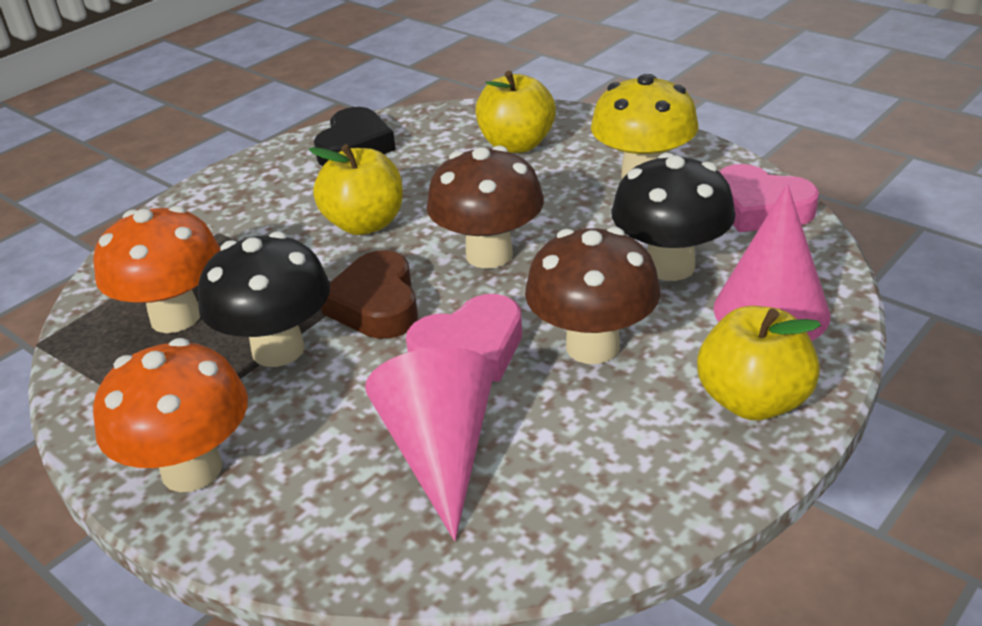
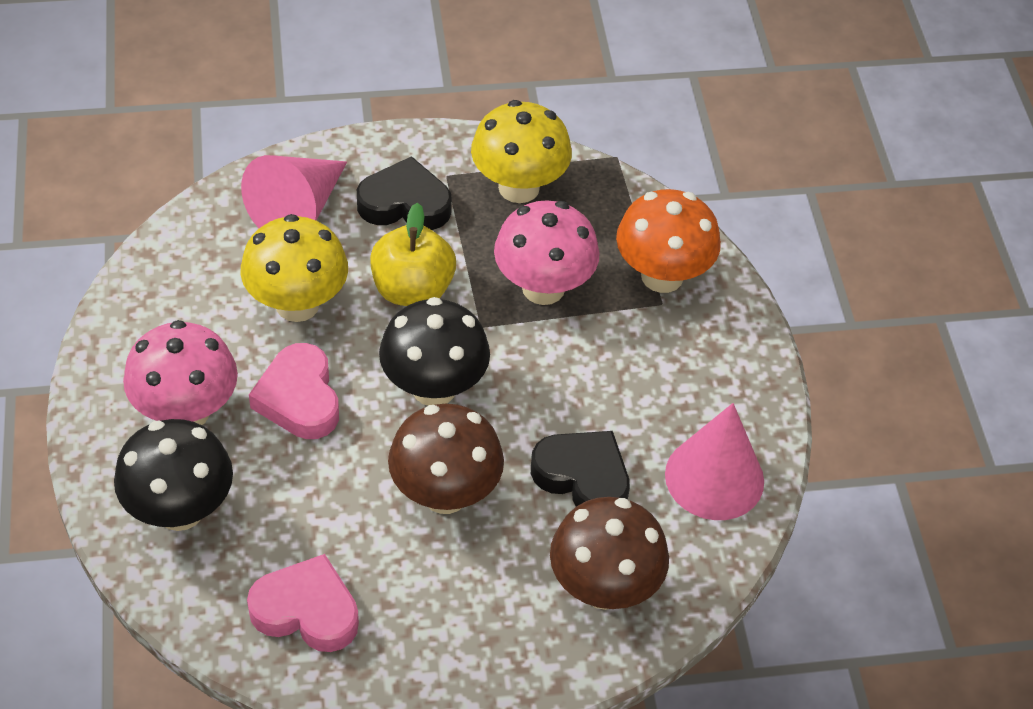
black heart: 1 -> 2
brown heart: 1 -> 0
orange mushroom: 2 -> 1
pink mushroom: 0 -> 2
yellow apple: 3 -> 1
yellow mushroom: 1 -> 2

